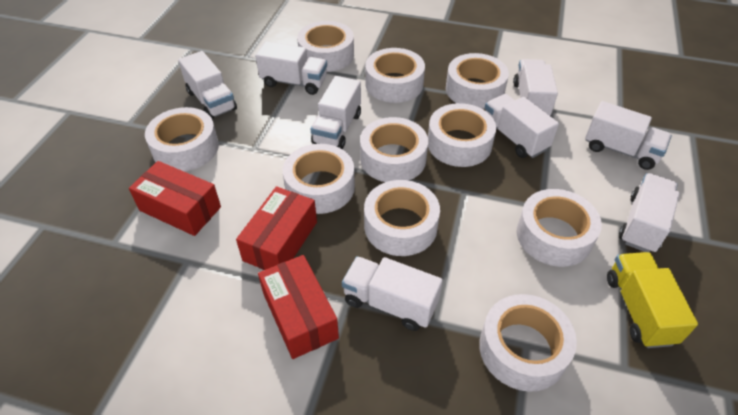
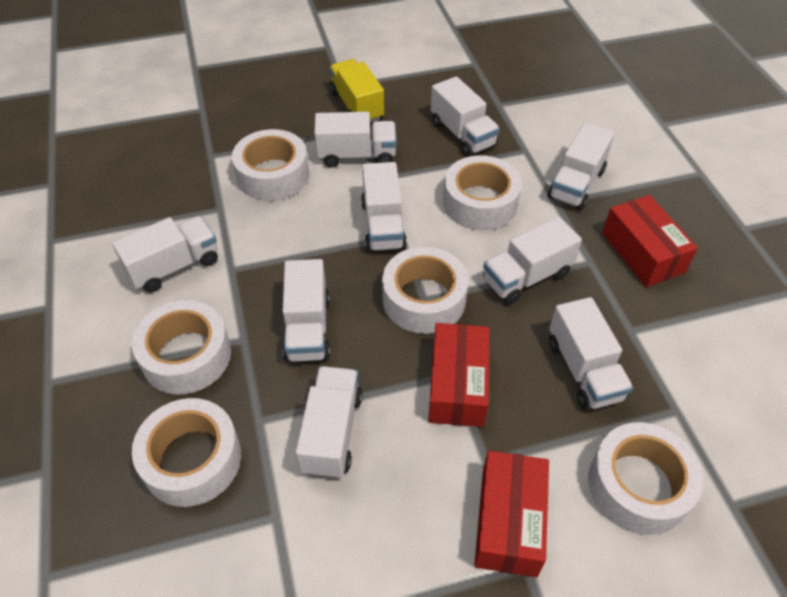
white tape: 10 -> 6
white truck: 8 -> 9

